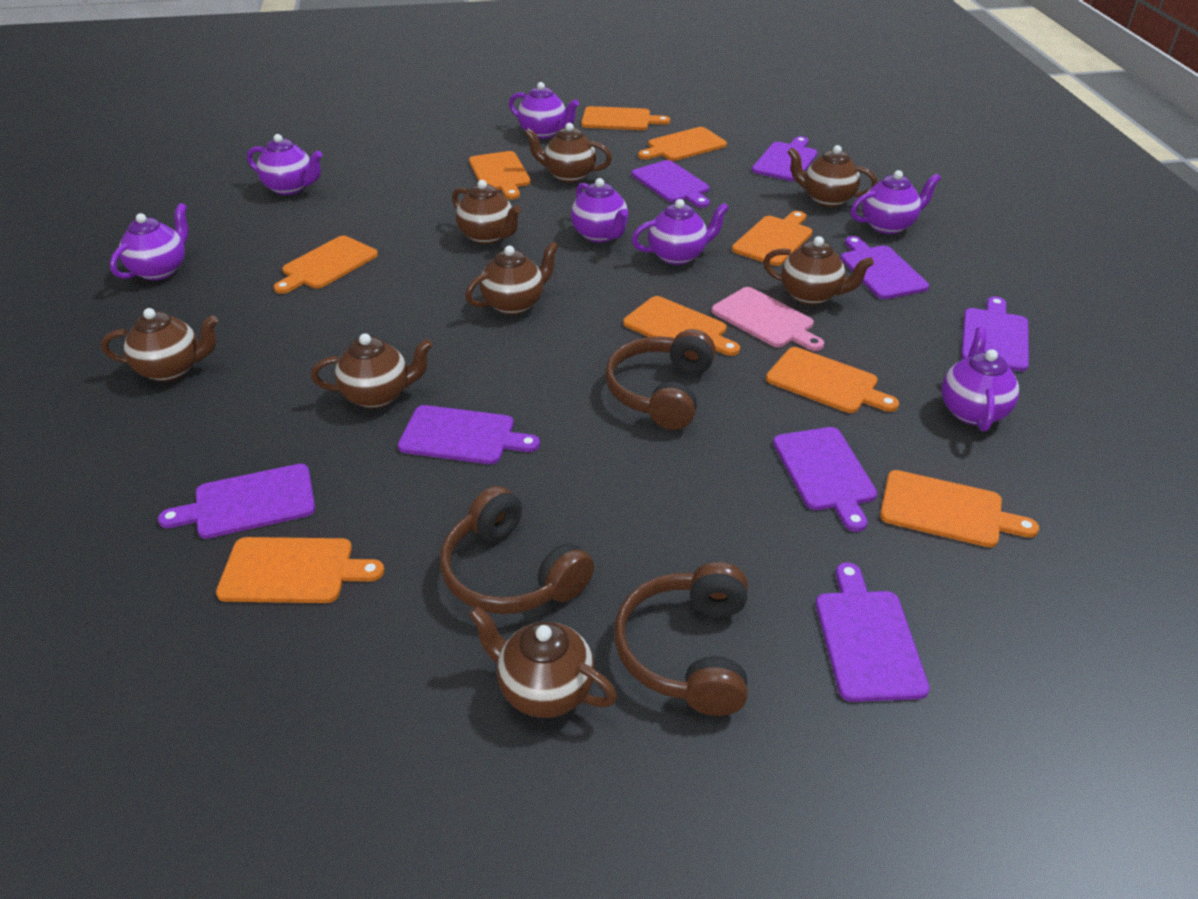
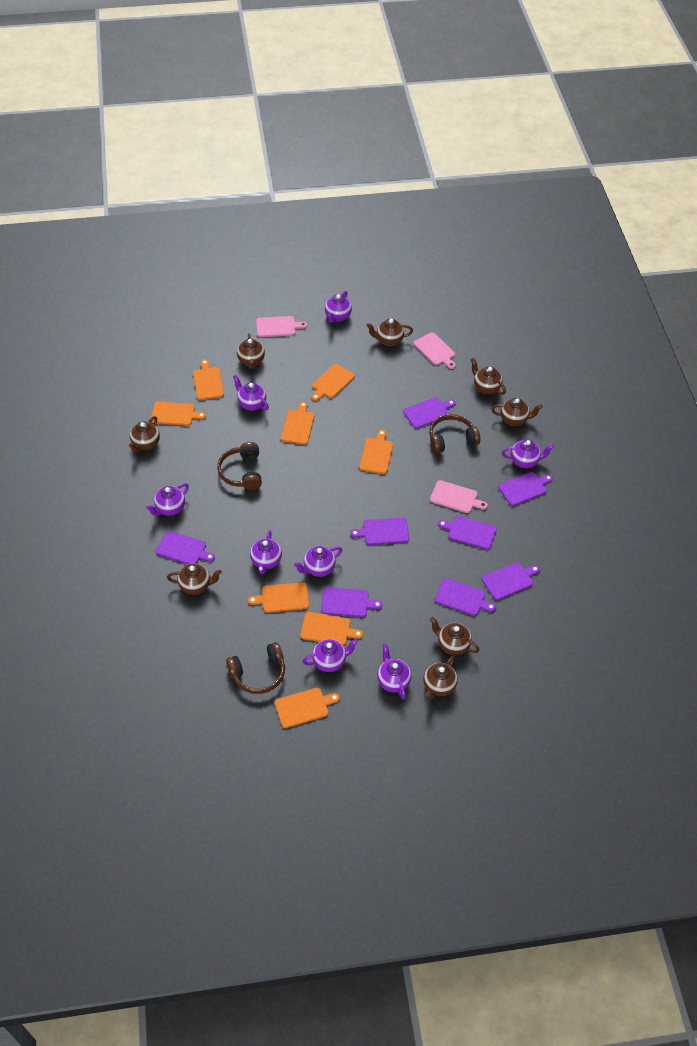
orange cutting board: 9 -> 8
pink cutting board: 1 -> 3
purple teapot: 7 -> 8

